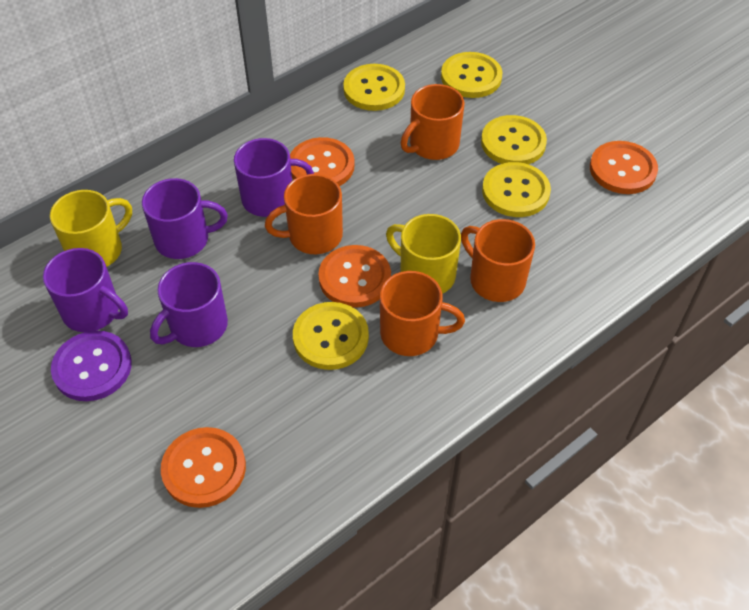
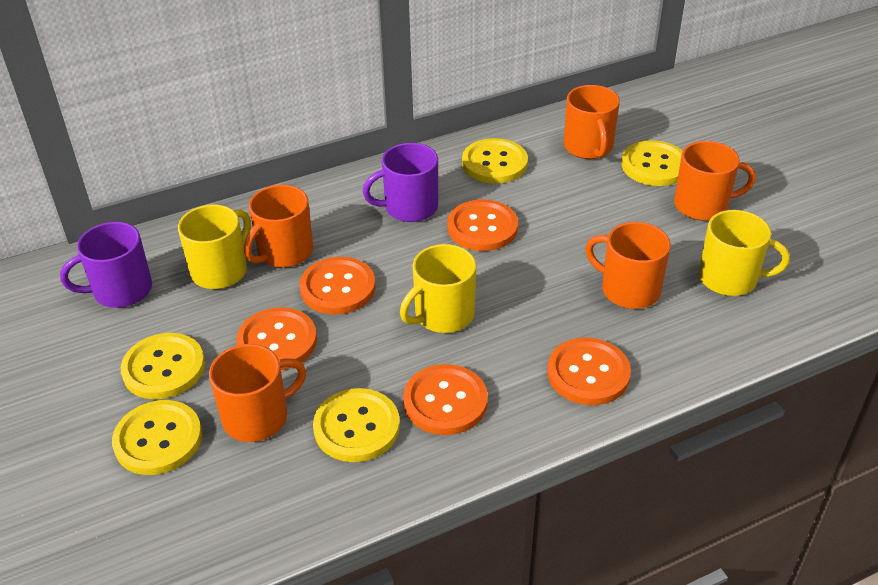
orange button: 4 -> 5
orange mug: 4 -> 5
purple button: 1 -> 0
purple mug: 4 -> 2
yellow mug: 2 -> 3

